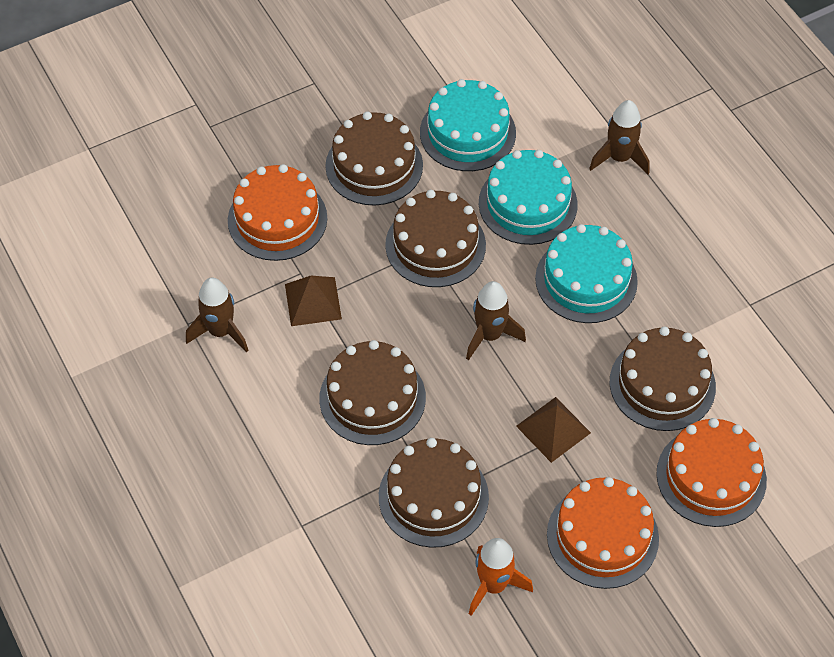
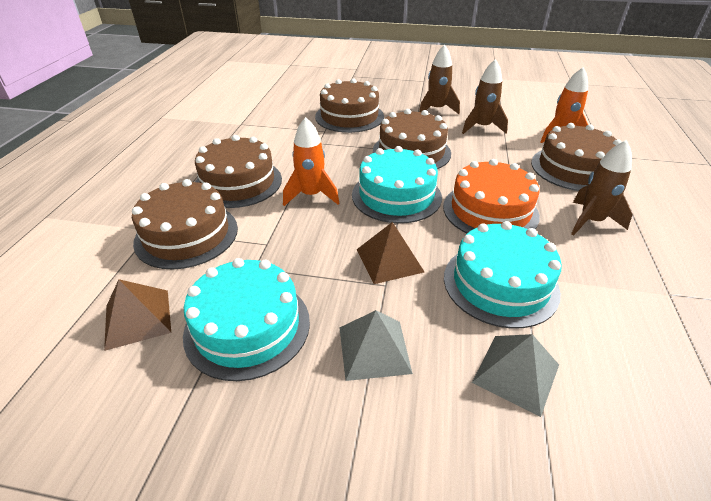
grey pyramid: 0 -> 2
orange cake: 3 -> 1
orange rocket: 1 -> 2

